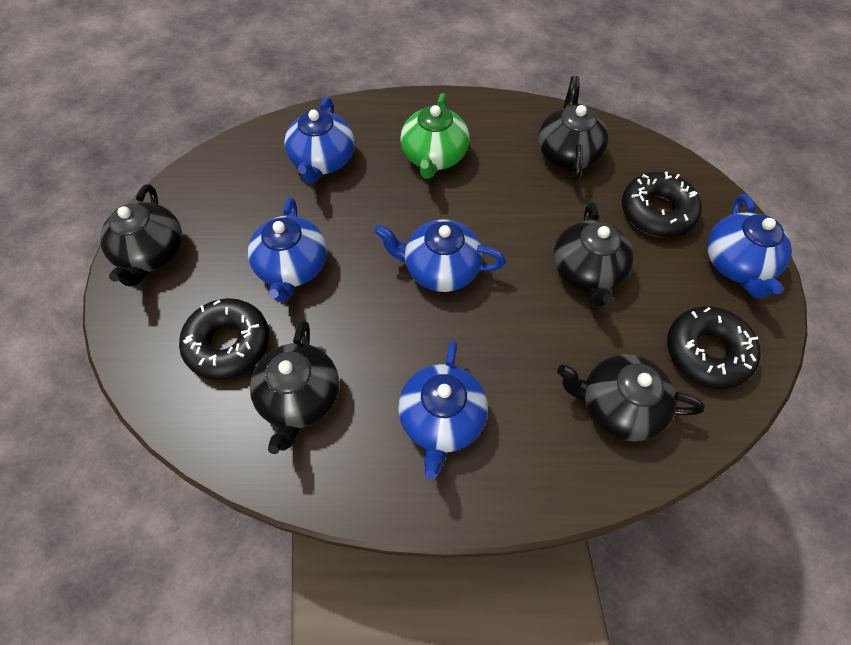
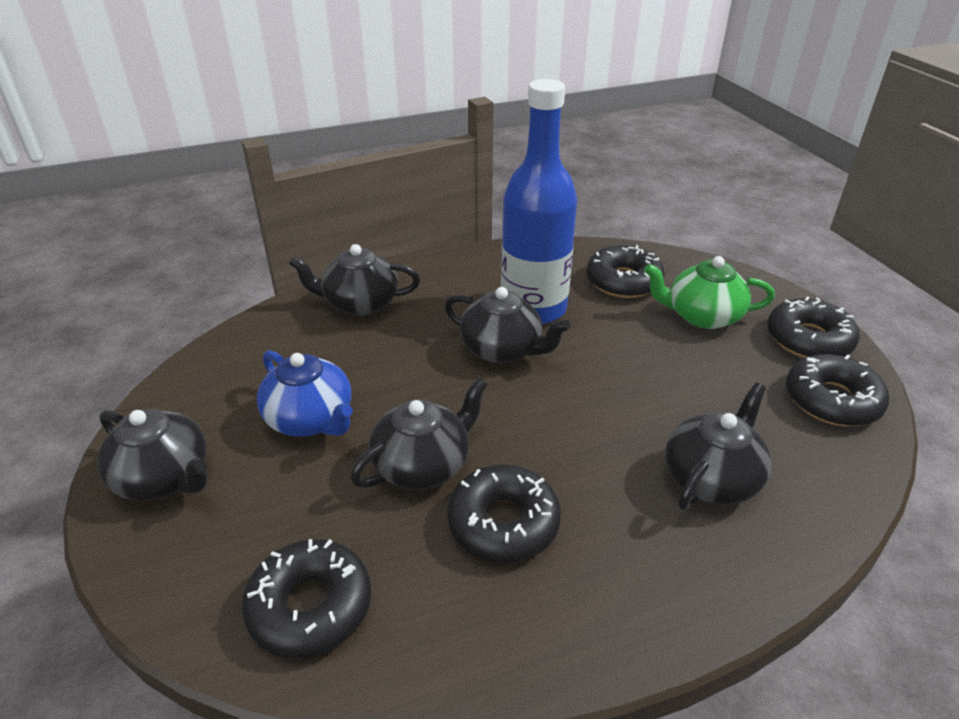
black donut: 3 -> 5
blue bottle: 0 -> 1
blue teapot: 5 -> 1

